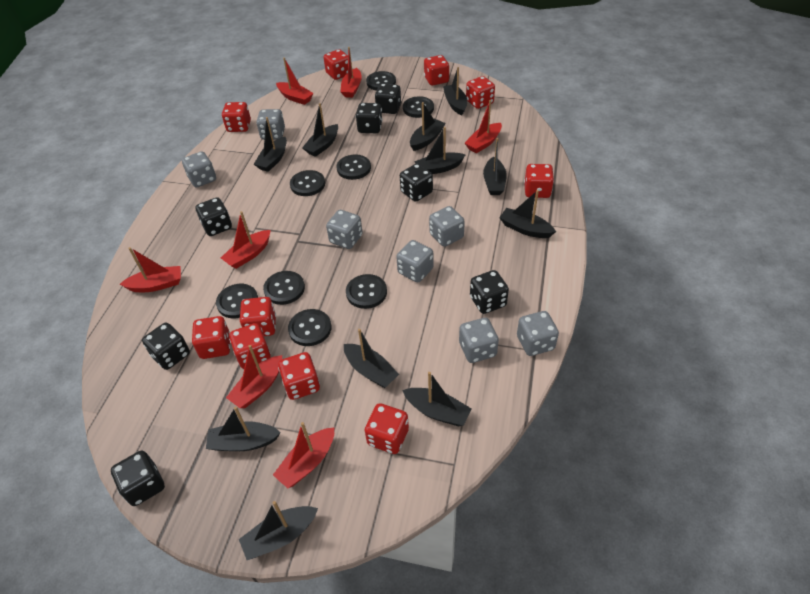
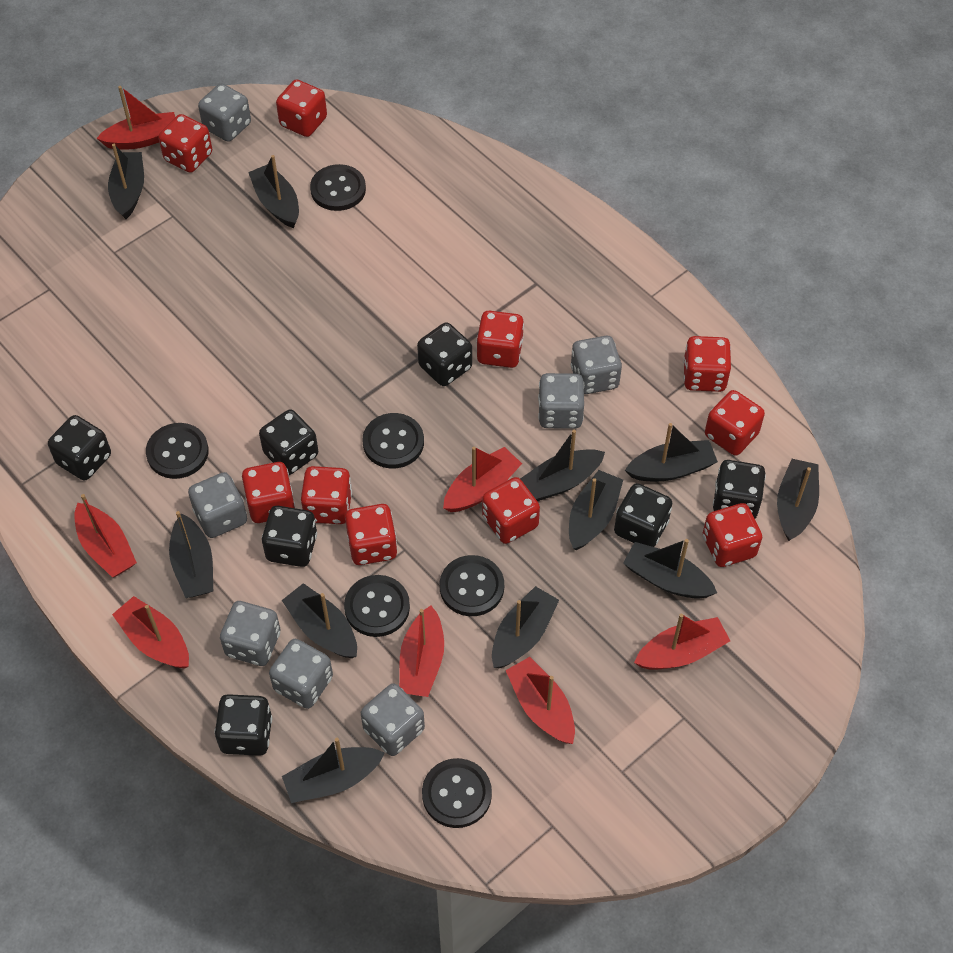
black button: 8 -> 6

